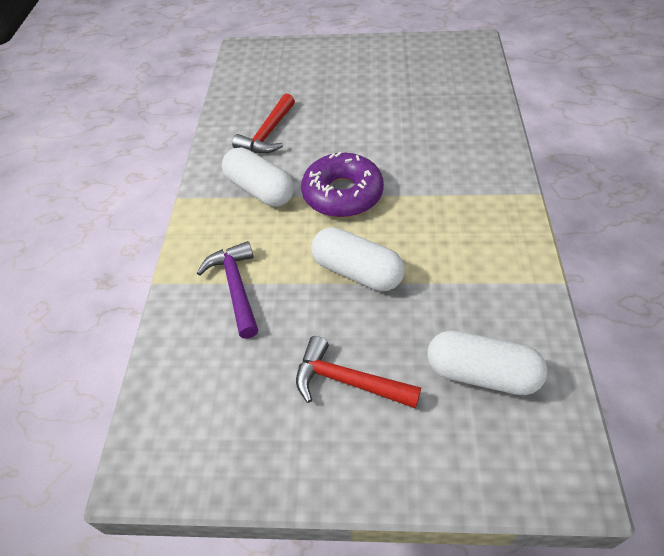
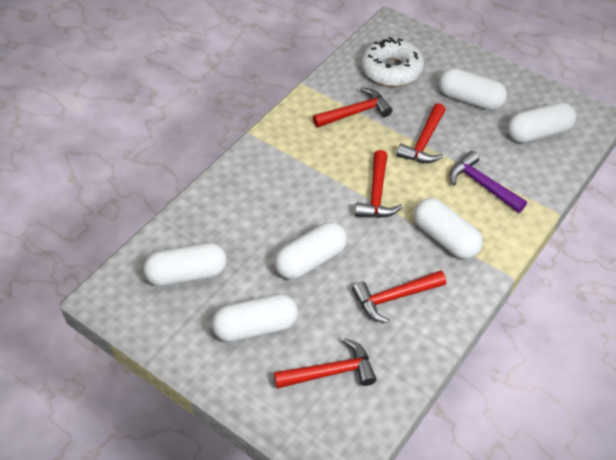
purple donut: 1 -> 0
red hammer: 2 -> 5
white capsule: 3 -> 6
white donut: 0 -> 1

